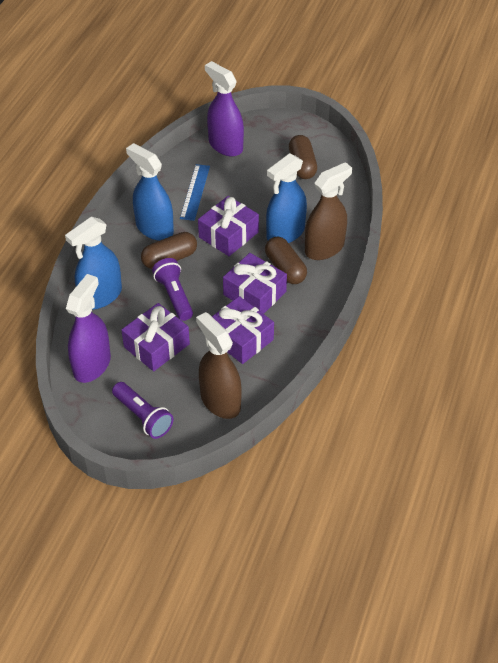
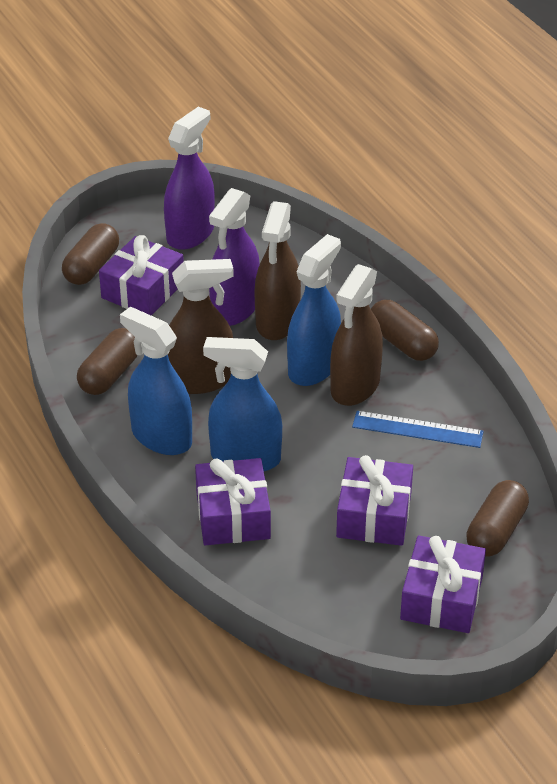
brown capsule: 3 -> 4
brown spray bottle: 2 -> 3
purple flashlight: 2 -> 0

